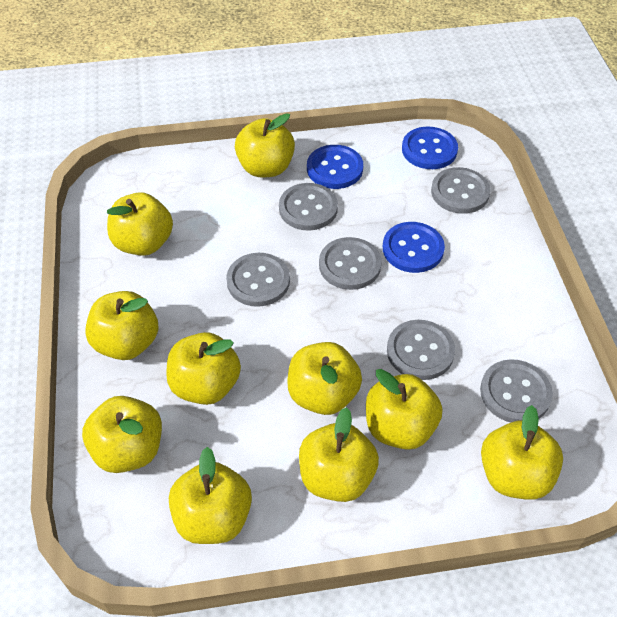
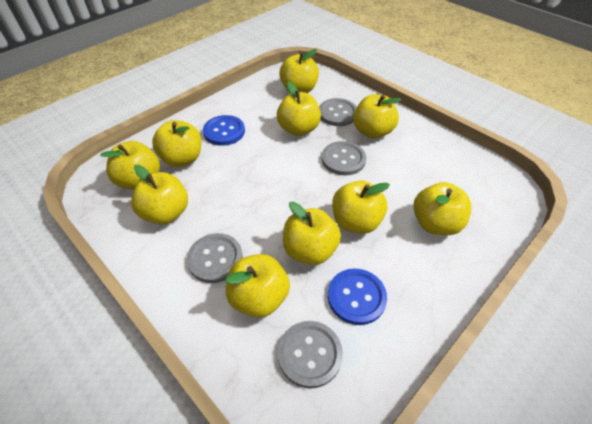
blue button: 3 -> 2
grey button: 6 -> 4

